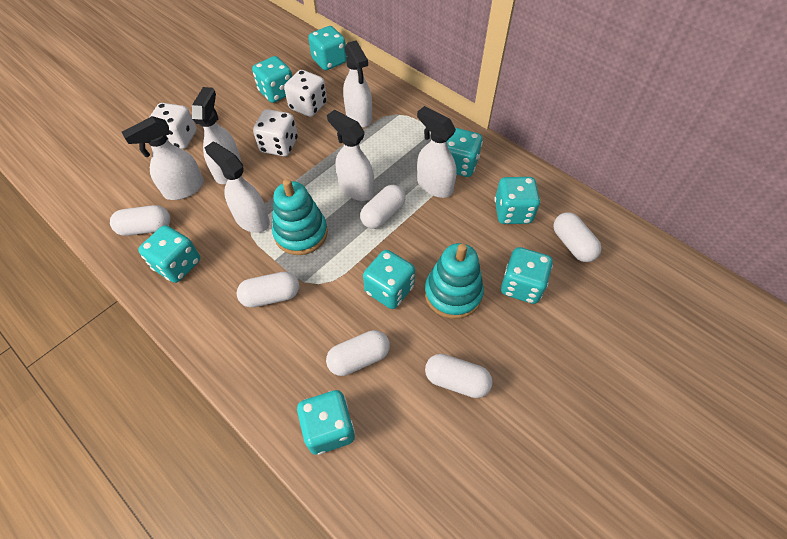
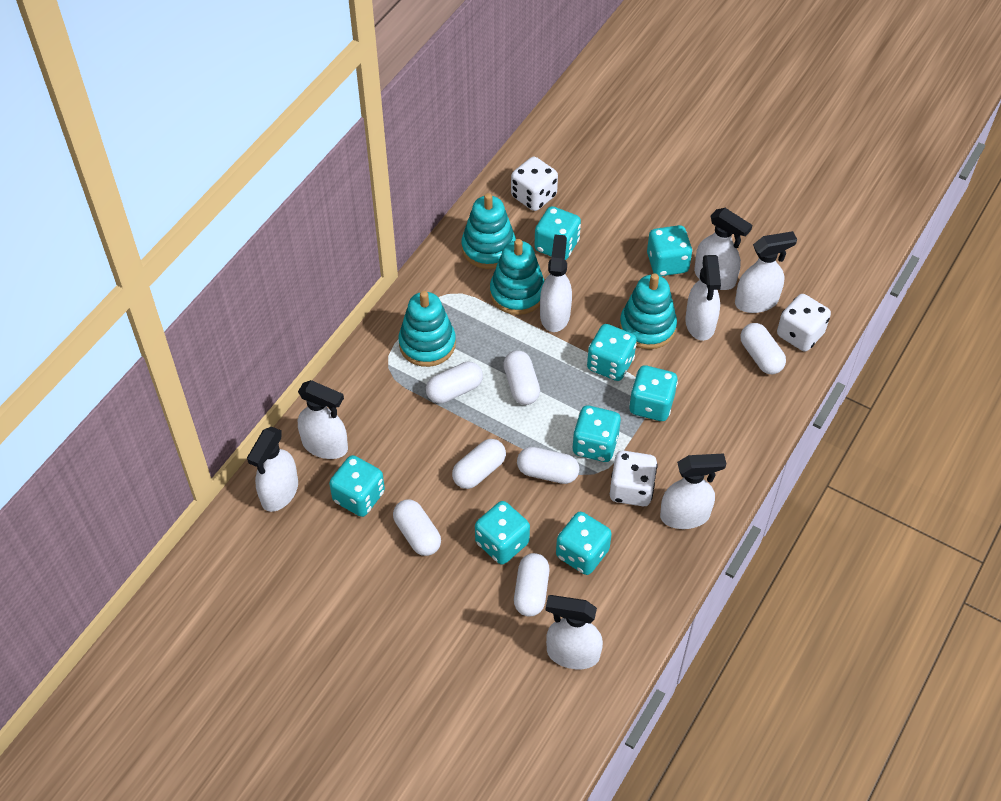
turquoise stacking toy: 2 -> 4
white capsule: 6 -> 7
white spray bottle: 6 -> 8

